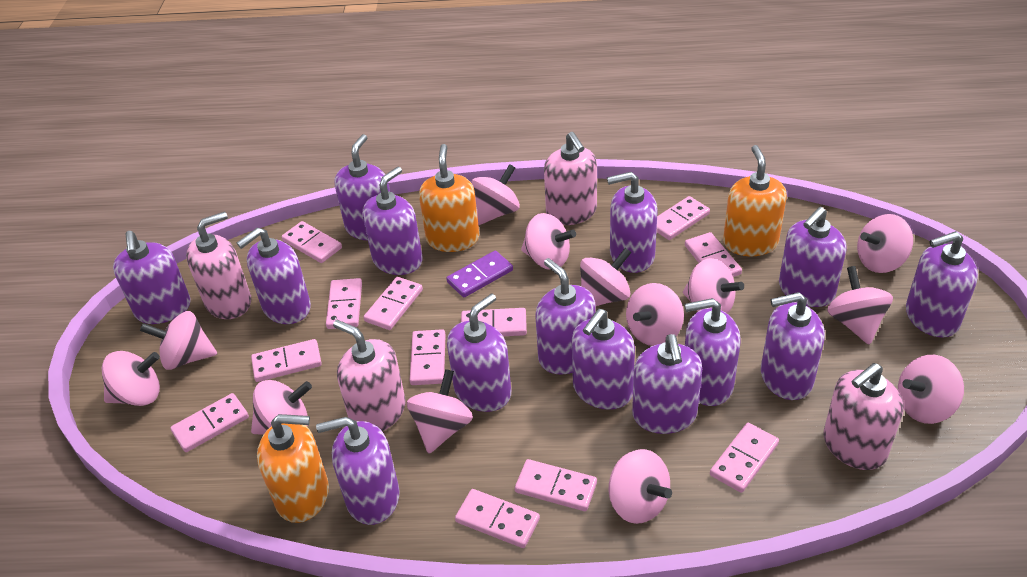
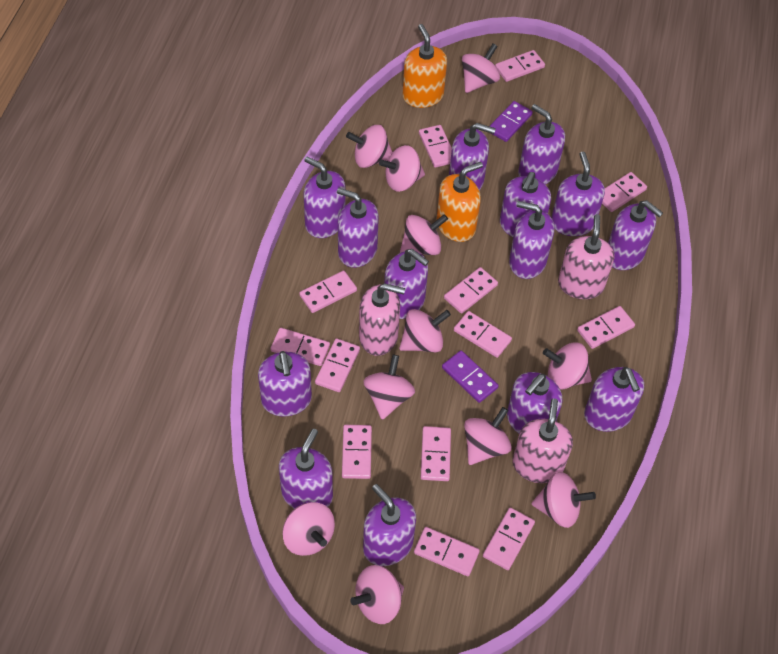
orange soap dispenser: 3 -> 2
pink domino: 12 -> 13
pink soap dispenser: 4 -> 3
pink spinning top: 13 -> 11
purple domino: 1 -> 2

